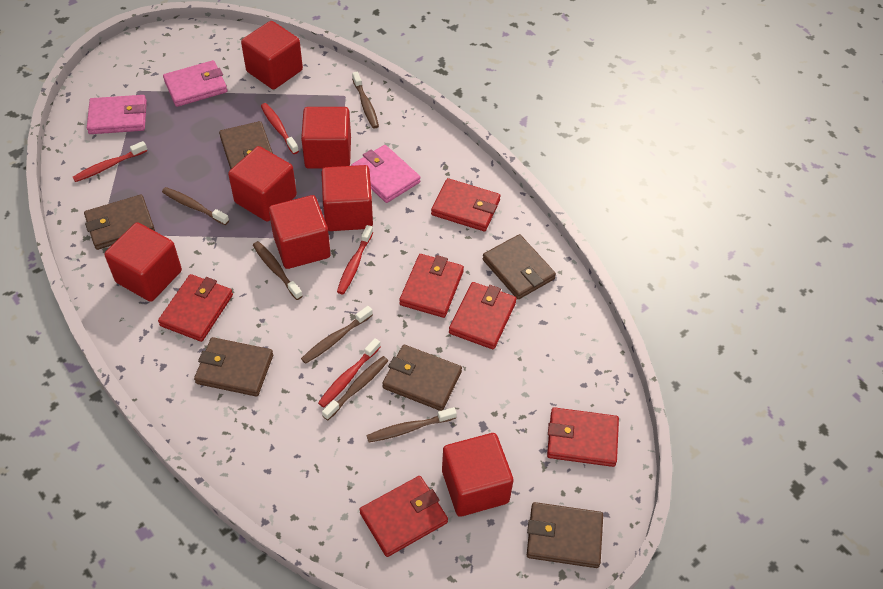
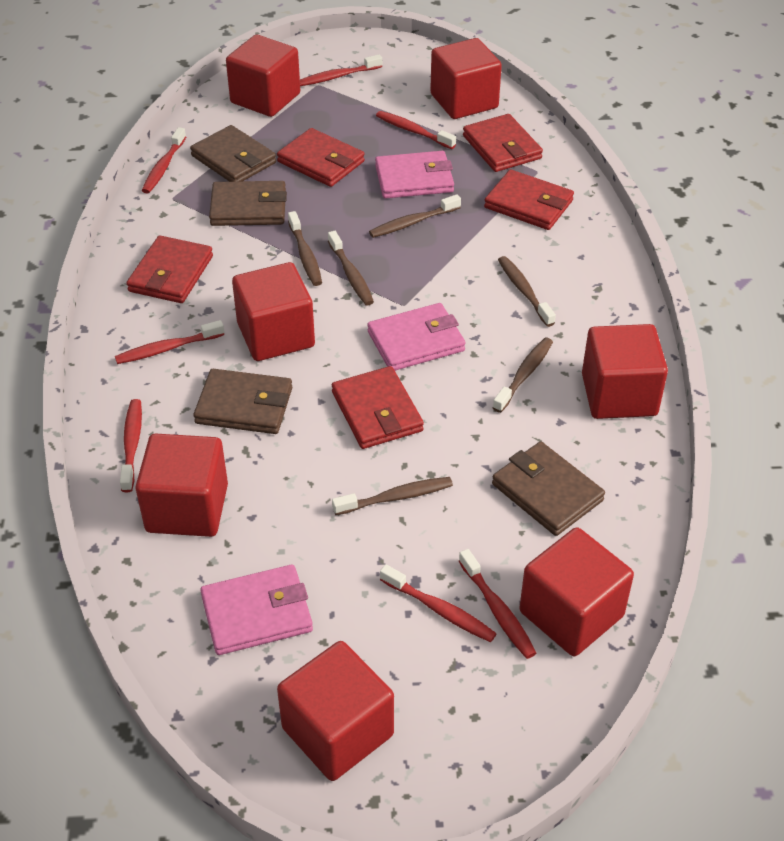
brown wallet: 6 -> 4
red toothbrush: 4 -> 7
red wallet: 6 -> 5

